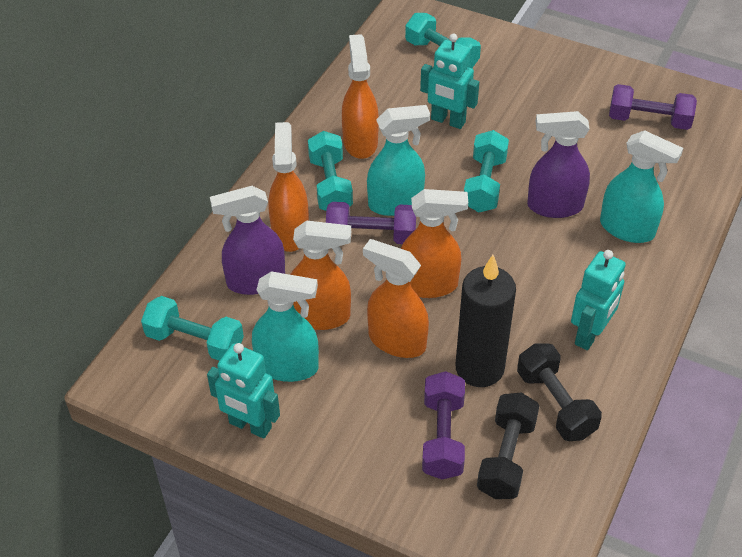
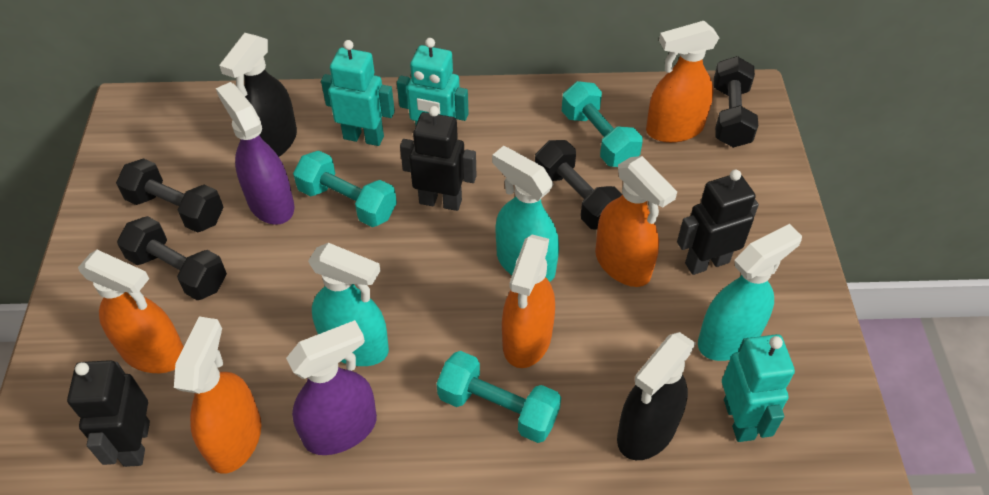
black candle: 1 -> 0
black dumbbell: 2 -> 4
black robot: 0 -> 3
black spray bottle: 0 -> 2
purple dumbbell: 3 -> 0
turquoise dumbbell: 4 -> 3

